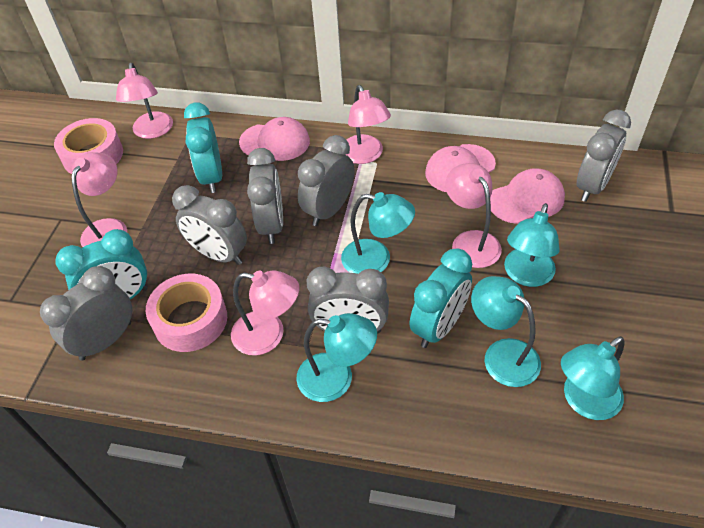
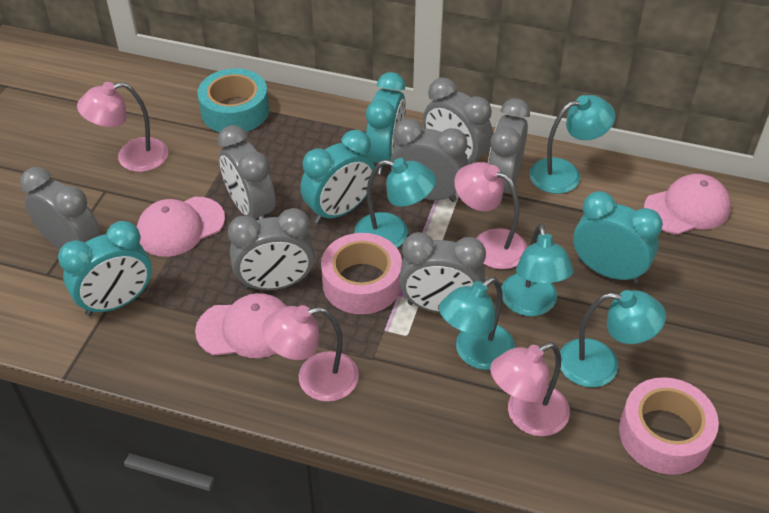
grey clock: 6 -> 7
pink lamp: 5 -> 4
turquoise clock: 3 -> 4
turquoise tape: 0 -> 1

